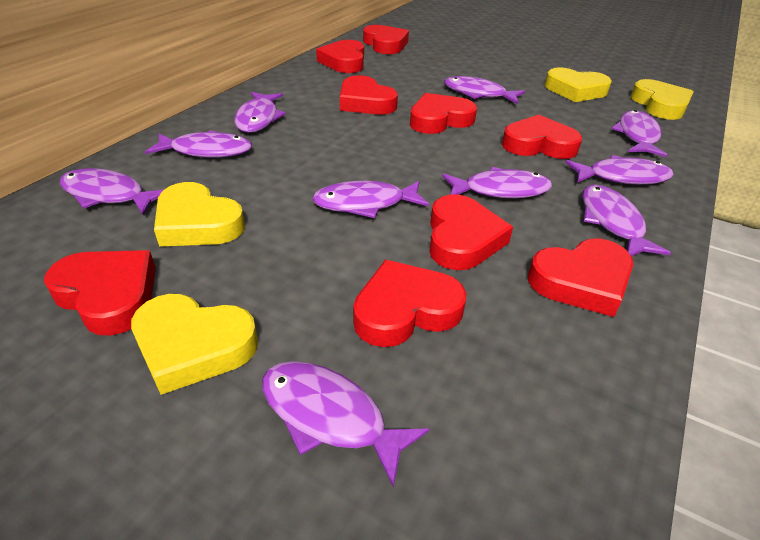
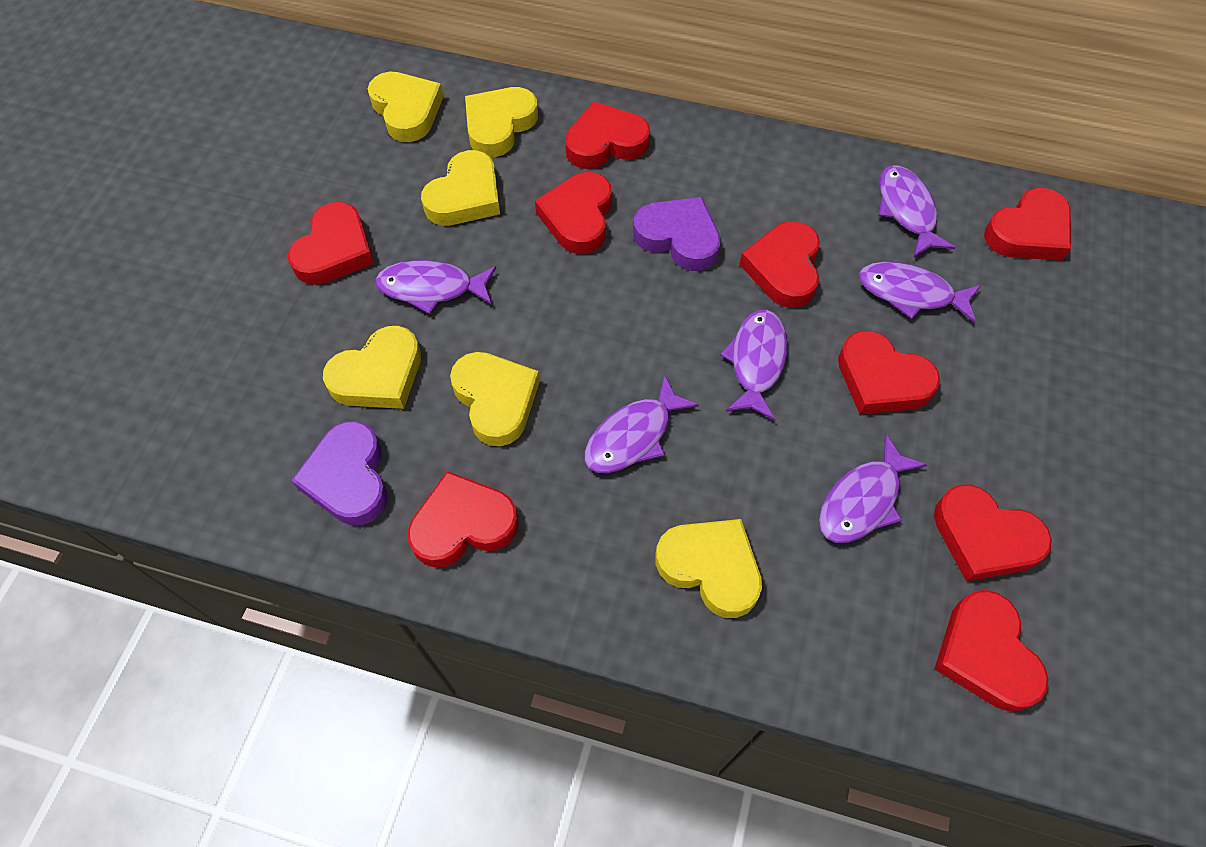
purple fish: 10 -> 6
purple heart: 0 -> 2
yellow heart: 4 -> 6

